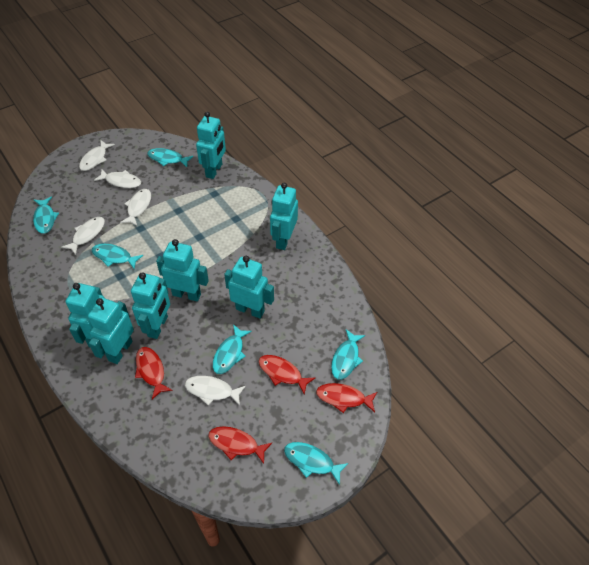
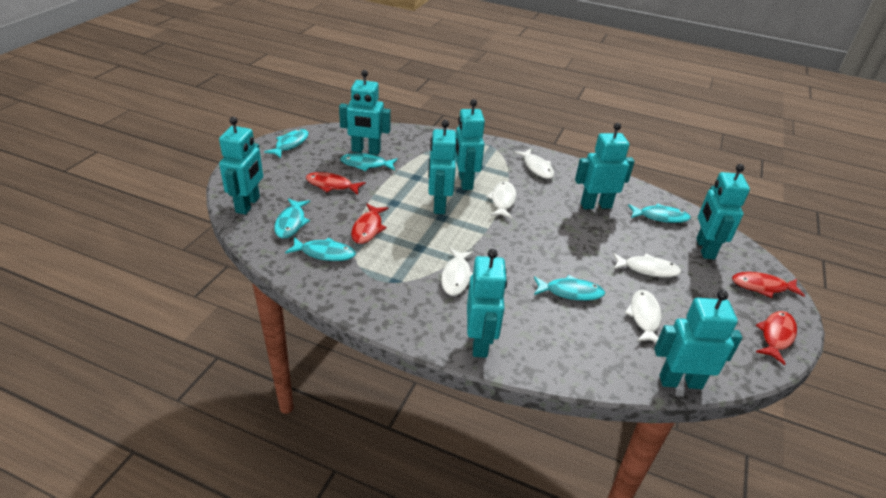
turquoise robot: 7 -> 8

